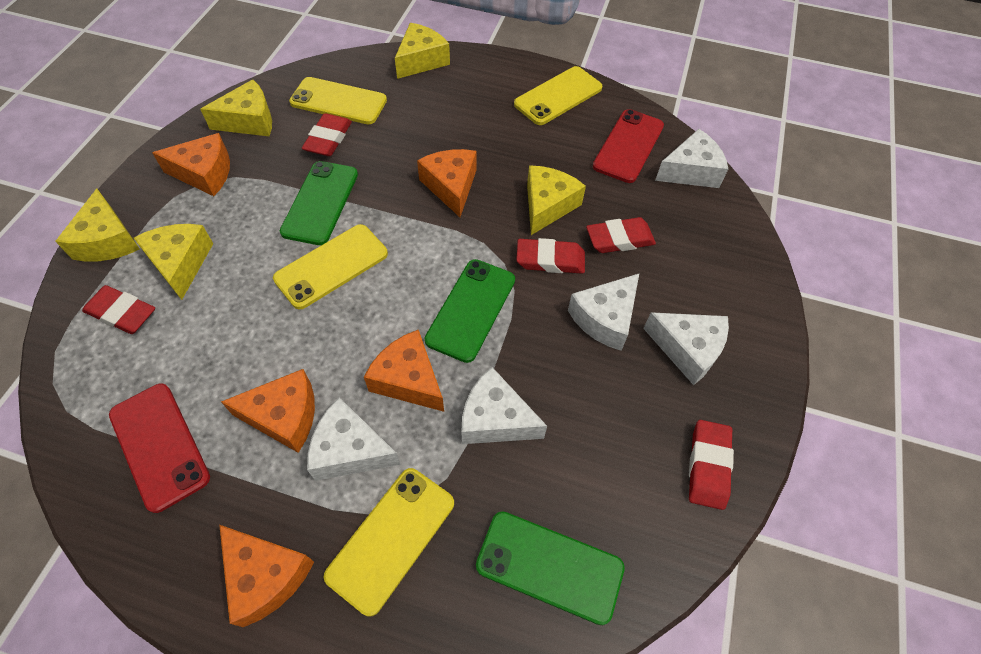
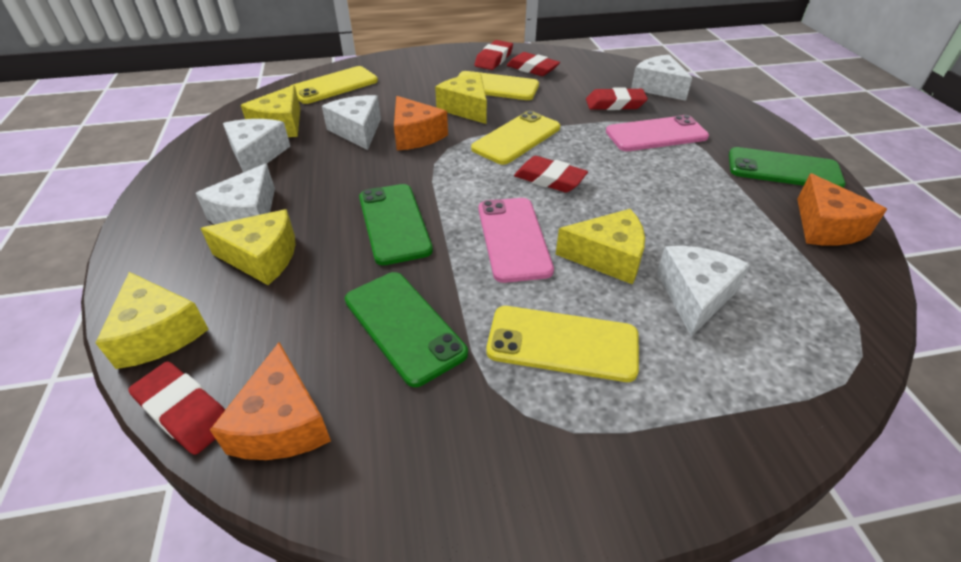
orange cheese: 5 -> 3
pink phone: 0 -> 2
red phone: 2 -> 0

